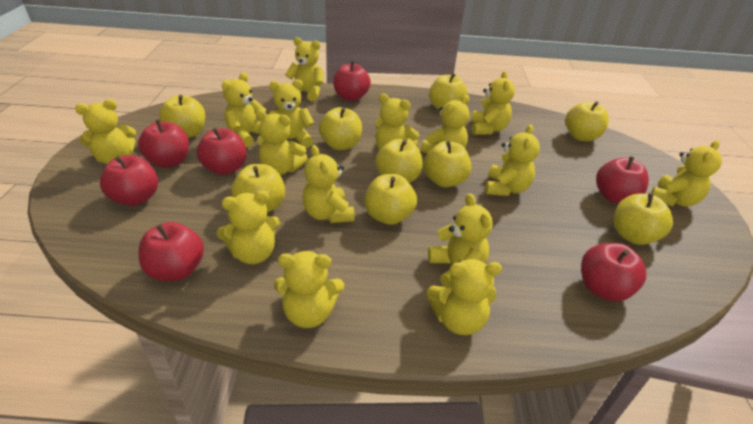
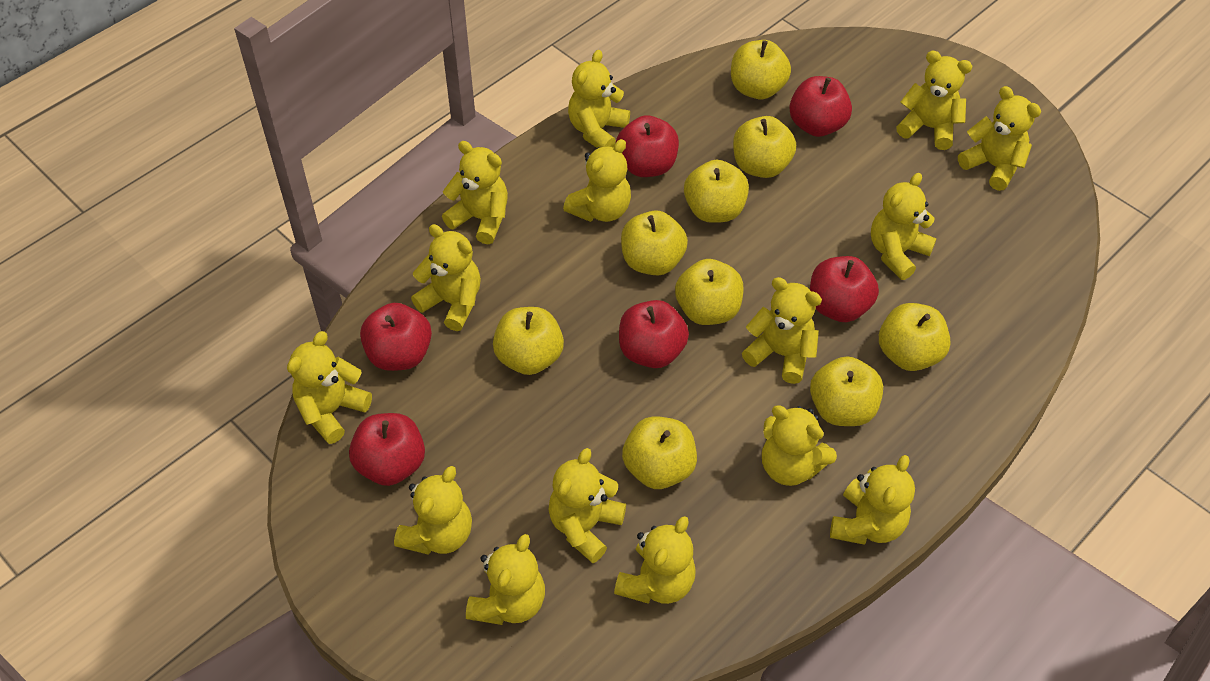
red apple: 7 -> 6

